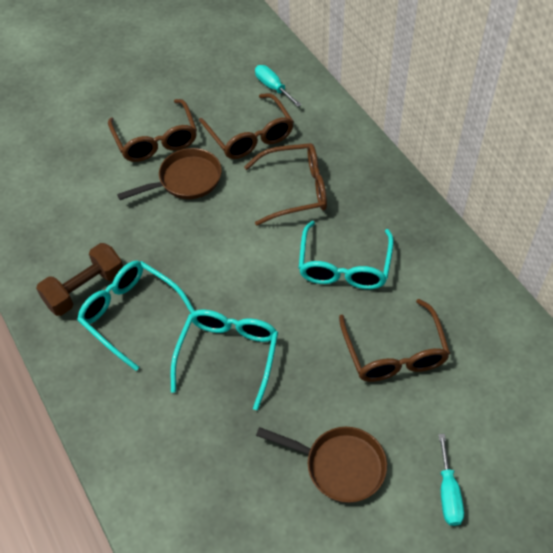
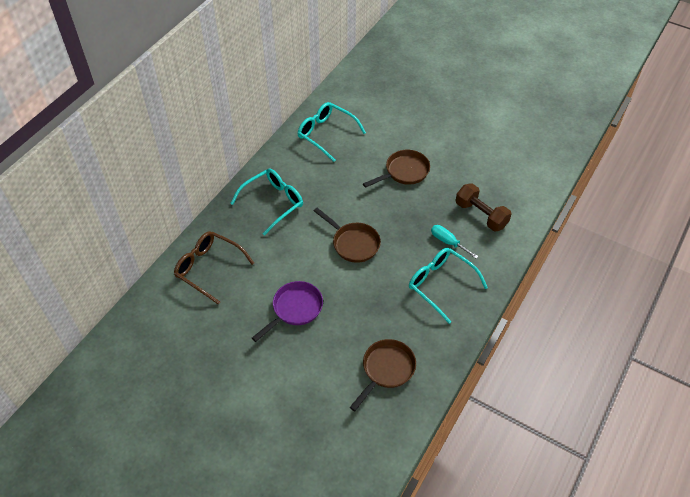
brown glasses: 4 -> 1
brown pan: 2 -> 3
purple pan: 0 -> 1
turquoise screwdriver: 2 -> 1

